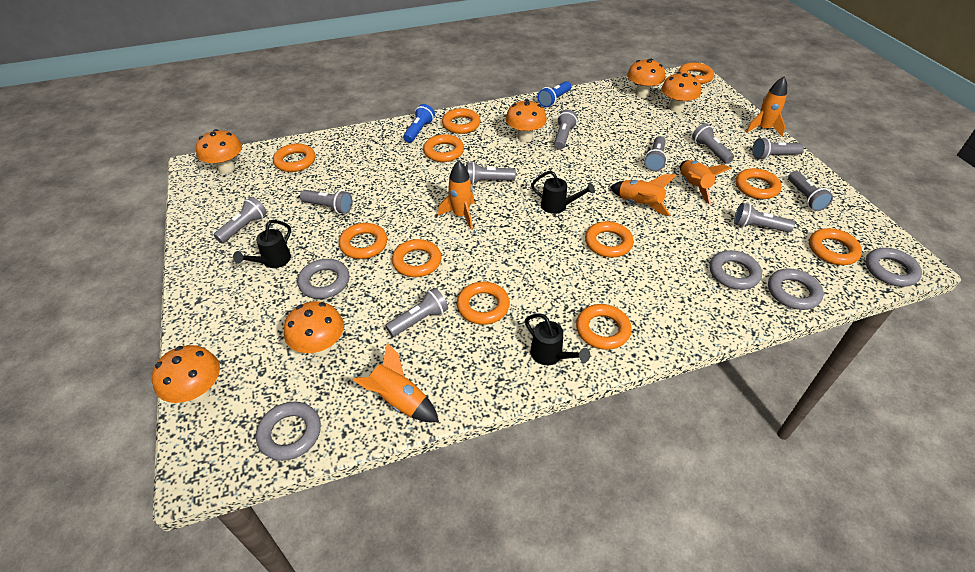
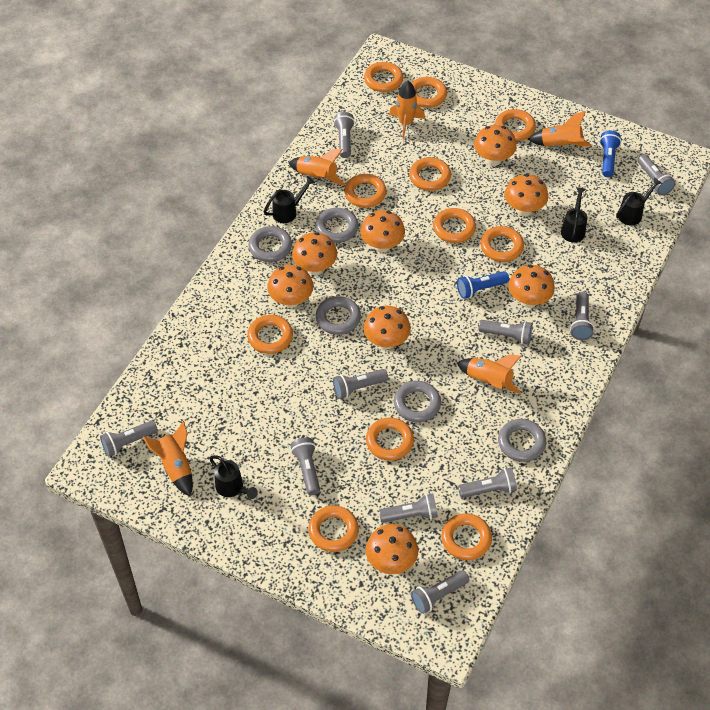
black watering can: 3 -> 4
orange mushroom: 6 -> 8

